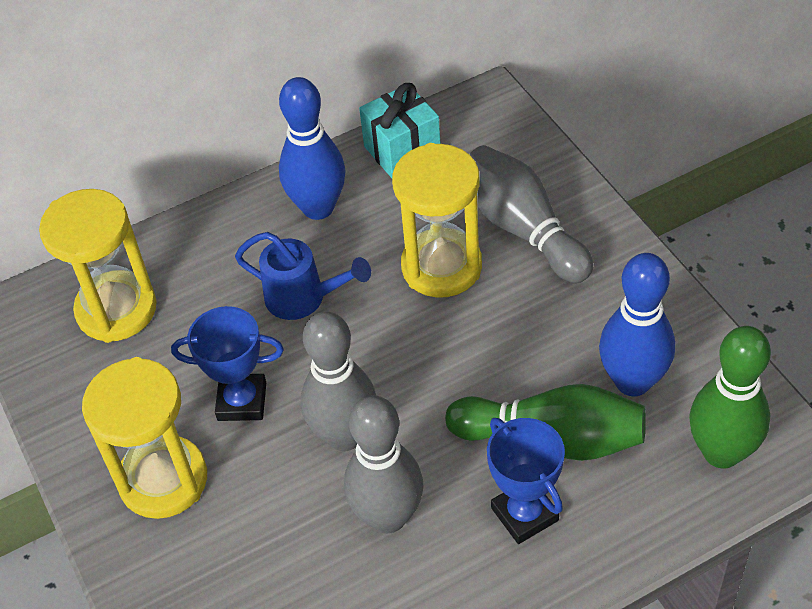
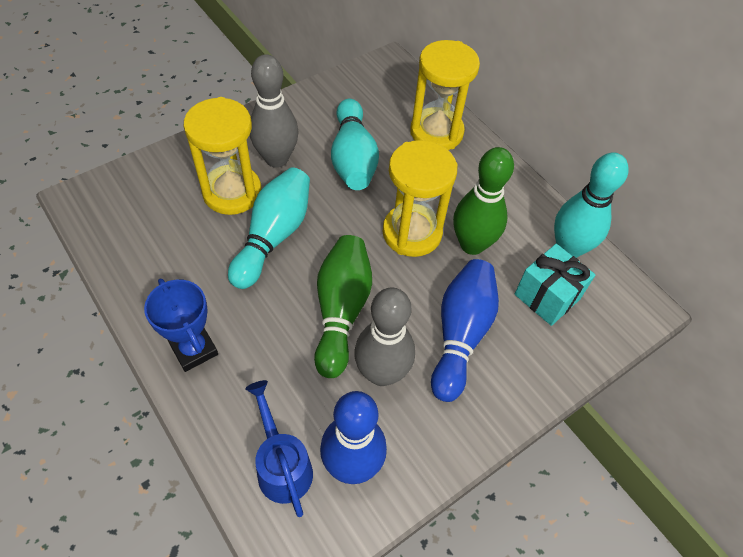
blue trophy: 2 -> 1
grey bowling pin: 3 -> 2
turquoise bowling pin: 0 -> 3

